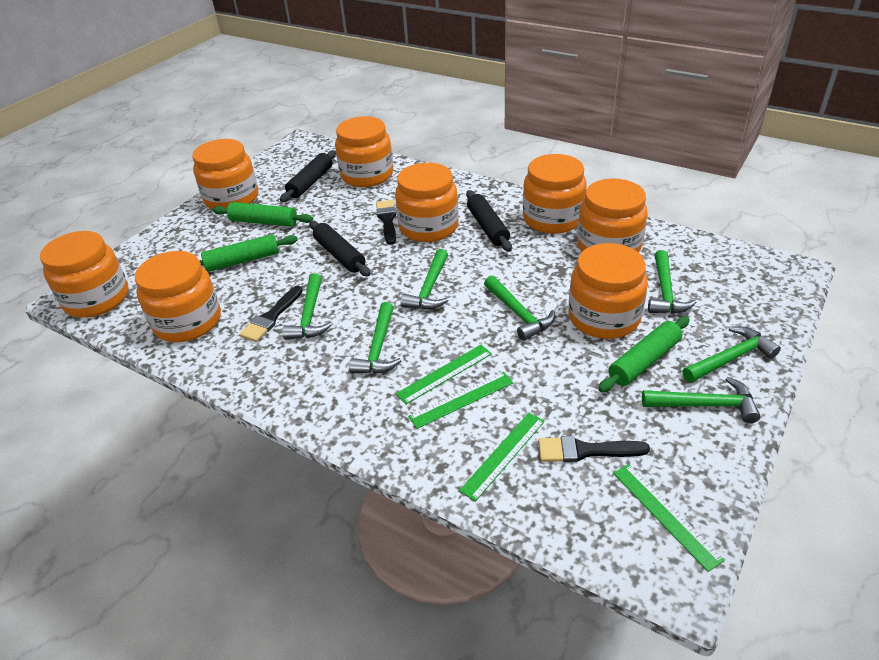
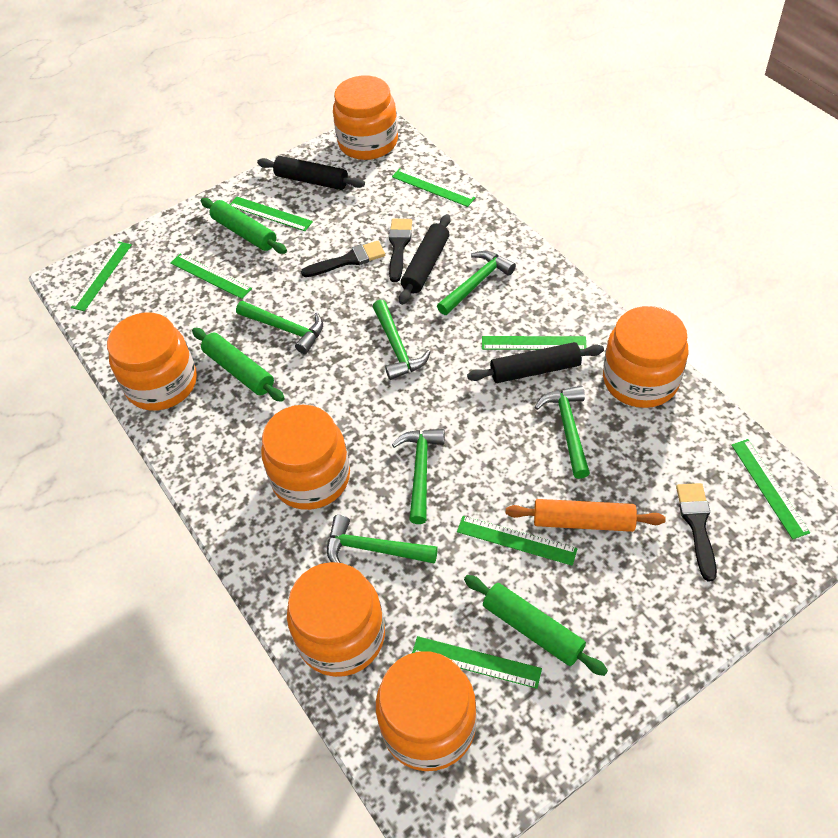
green hammer: 7 -> 6
green ruler: 4 -> 8
orange jar: 8 -> 6
orange rolling pin: 0 -> 1

